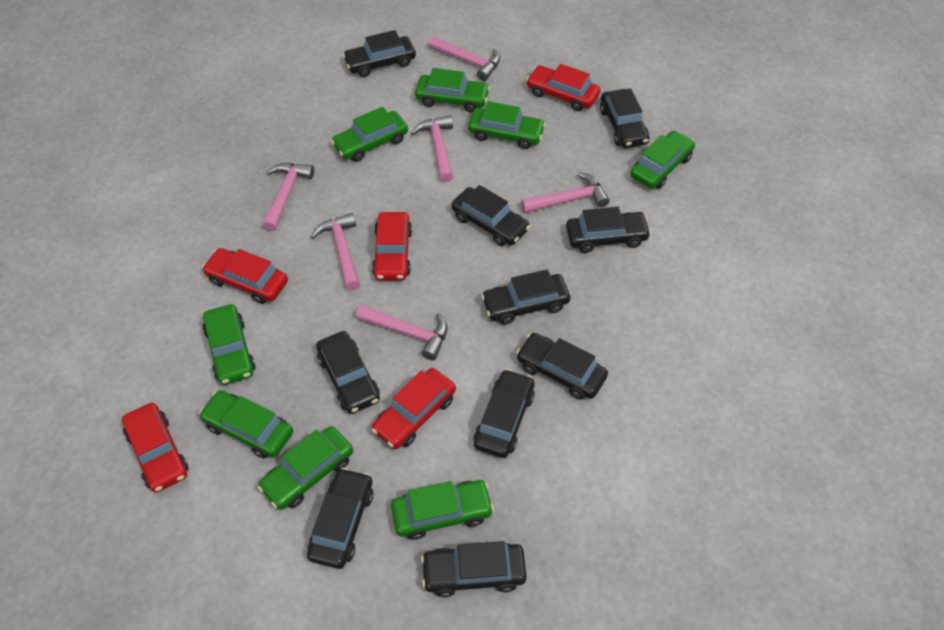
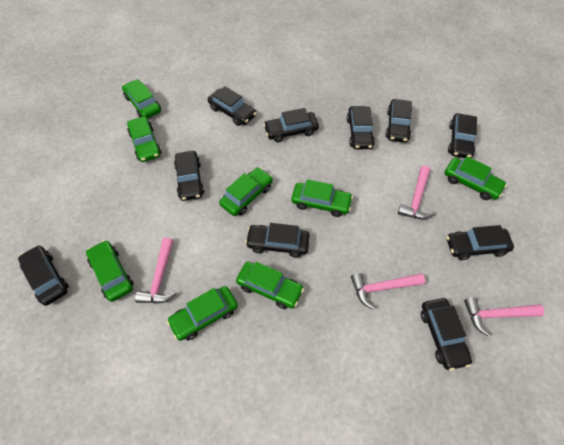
pink hammer: 6 -> 4
red car: 5 -> 0

